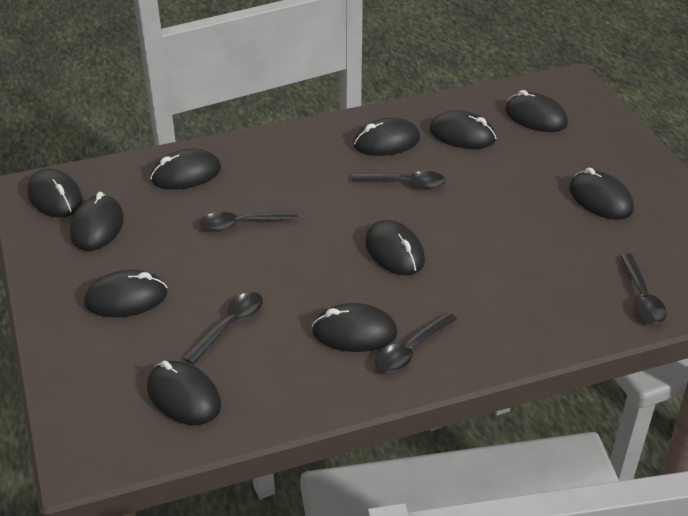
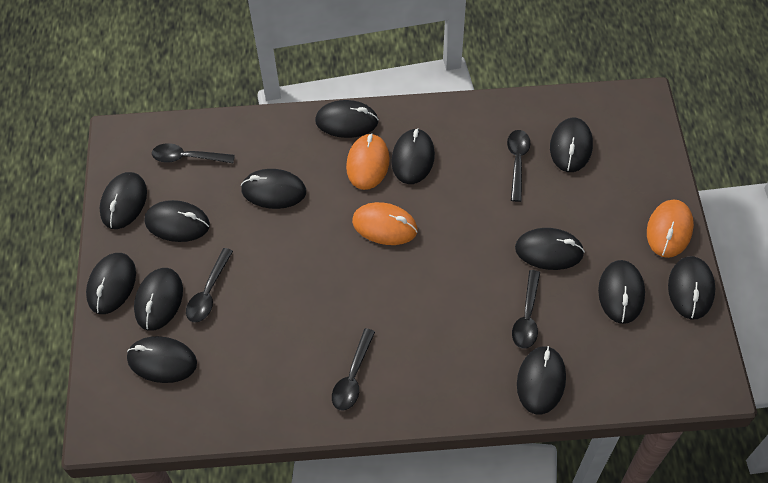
black mouse: 11 -> 13
orange mouse: 0 -> 3

